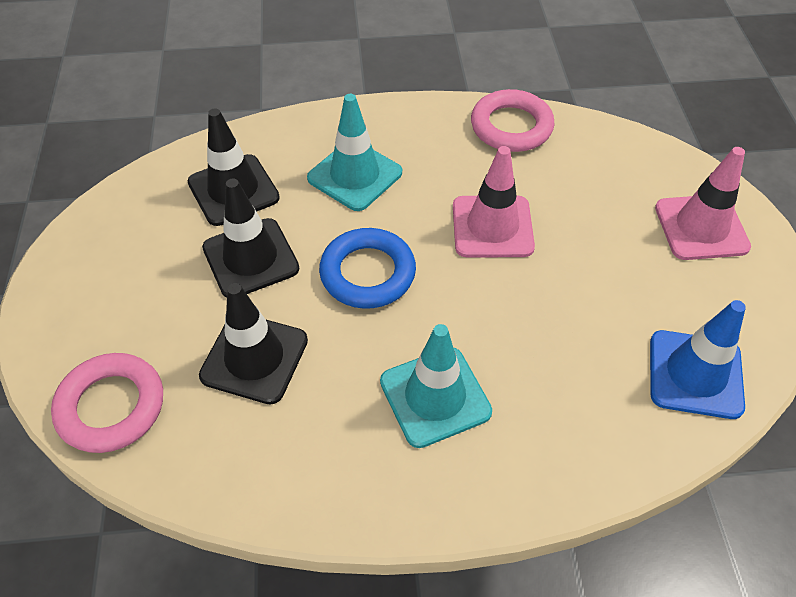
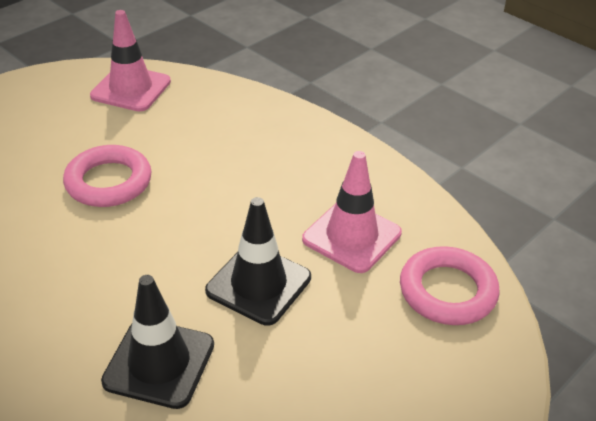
black traffic cone: 3 -> 2
blue ring: 1 -> 0
blue traffic cone: 1 -> 0
turquoise traffic cone: 2 -> 0

